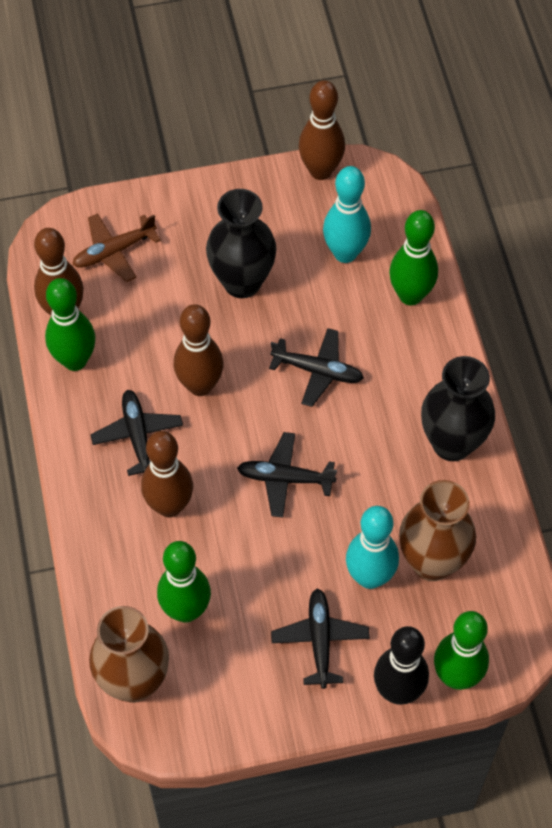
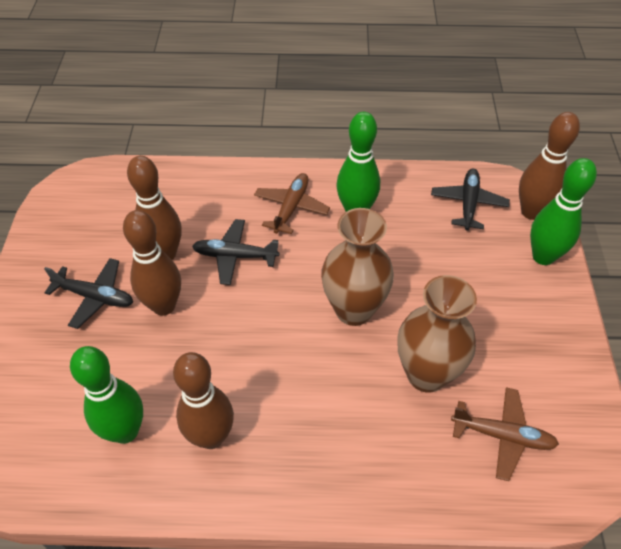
black bowling pin: 1 -> 0
black plane: 4 -> 3
black vase: 2 -> 0
brown plane: 1 -> 2
green bowling pin: 4 -> 3
turquoise bowling pin: 2 -> 0

